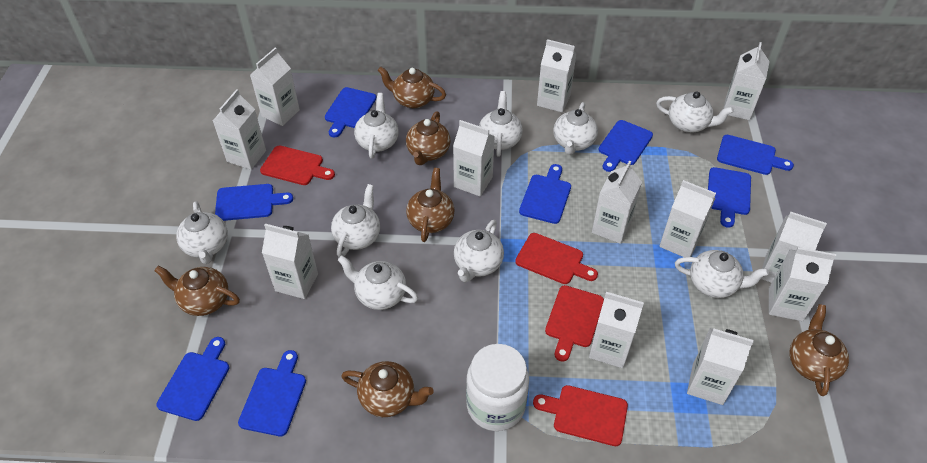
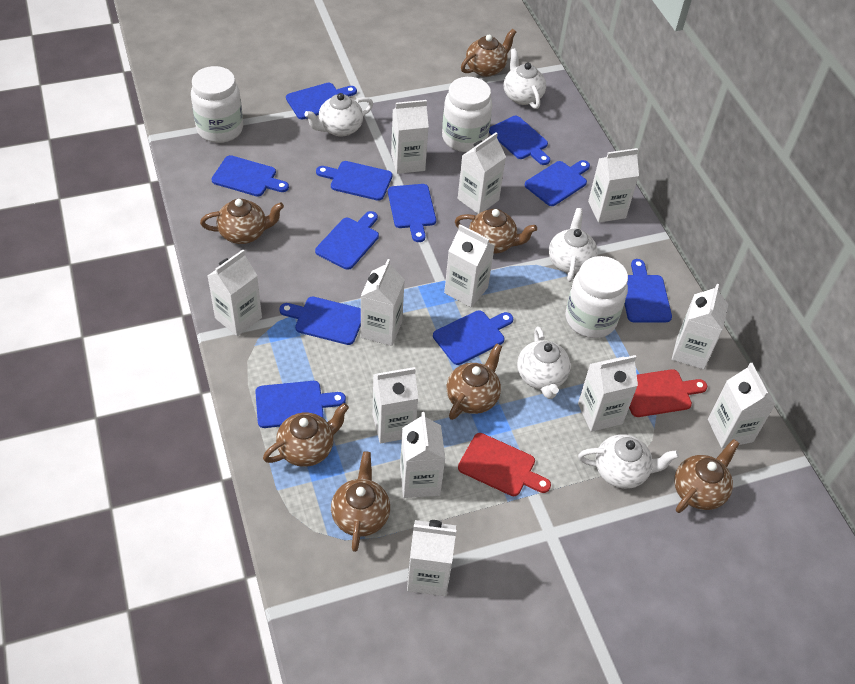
blue cutting board: 8 -> 11
brown teapot: 6 -> 7
red cutting board: 4 -> 2
white jar: 1 -> 3
white teapot: 9 -> 5

